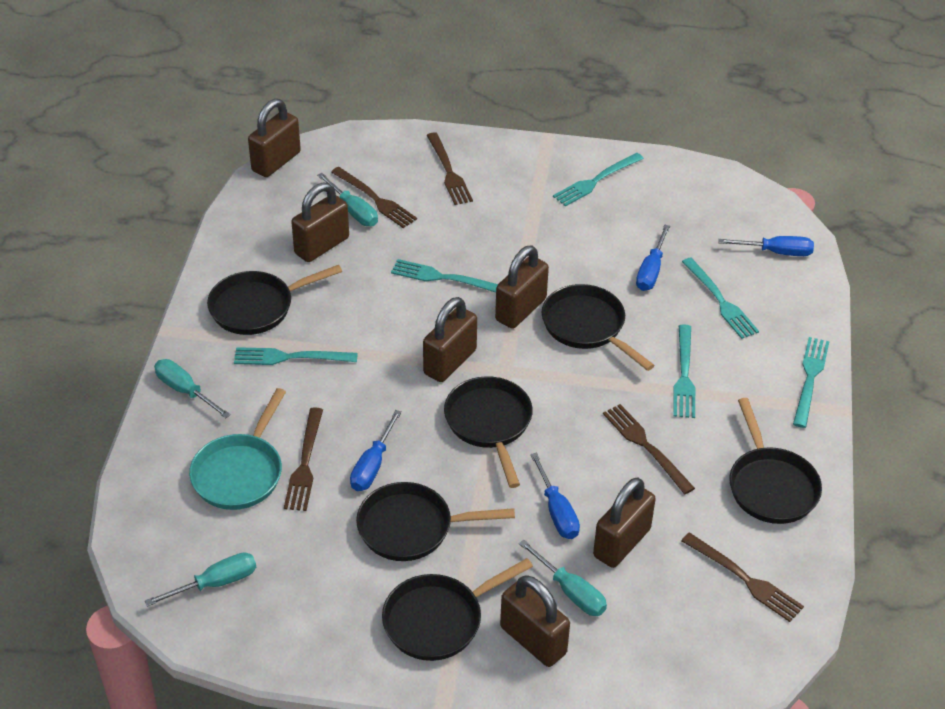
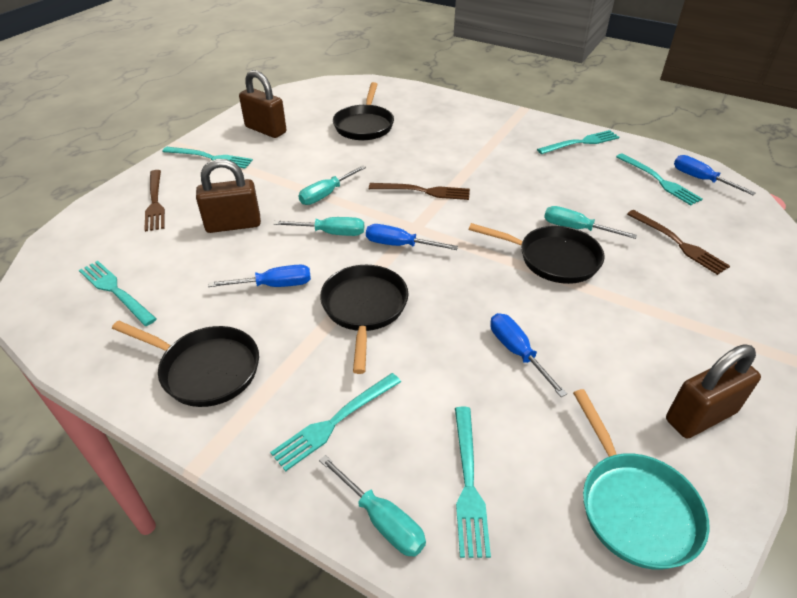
black pan: 6 -> 4
brown fork: 5 -> 3
brown padlock: 6 -> 3

